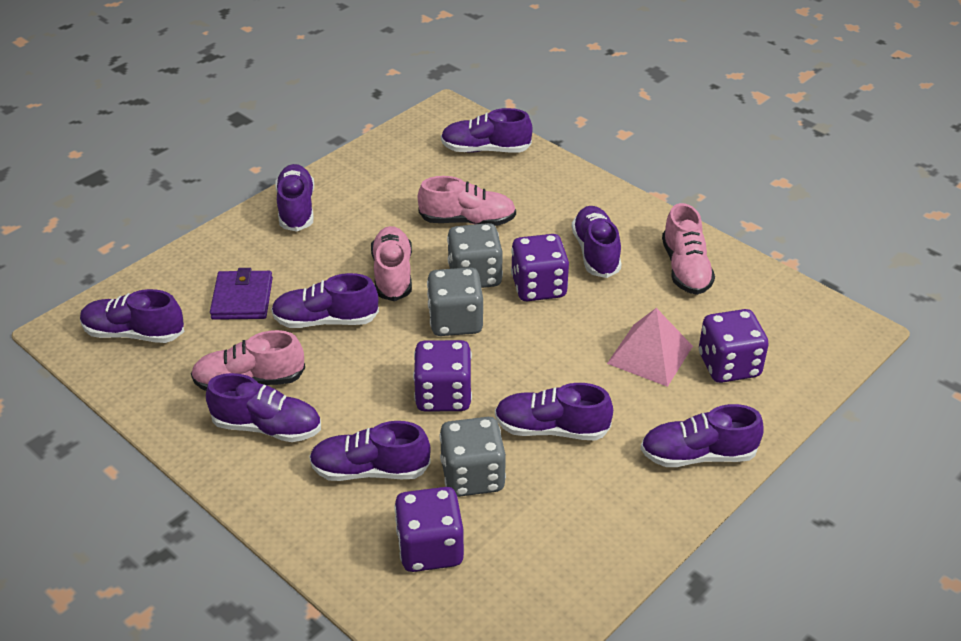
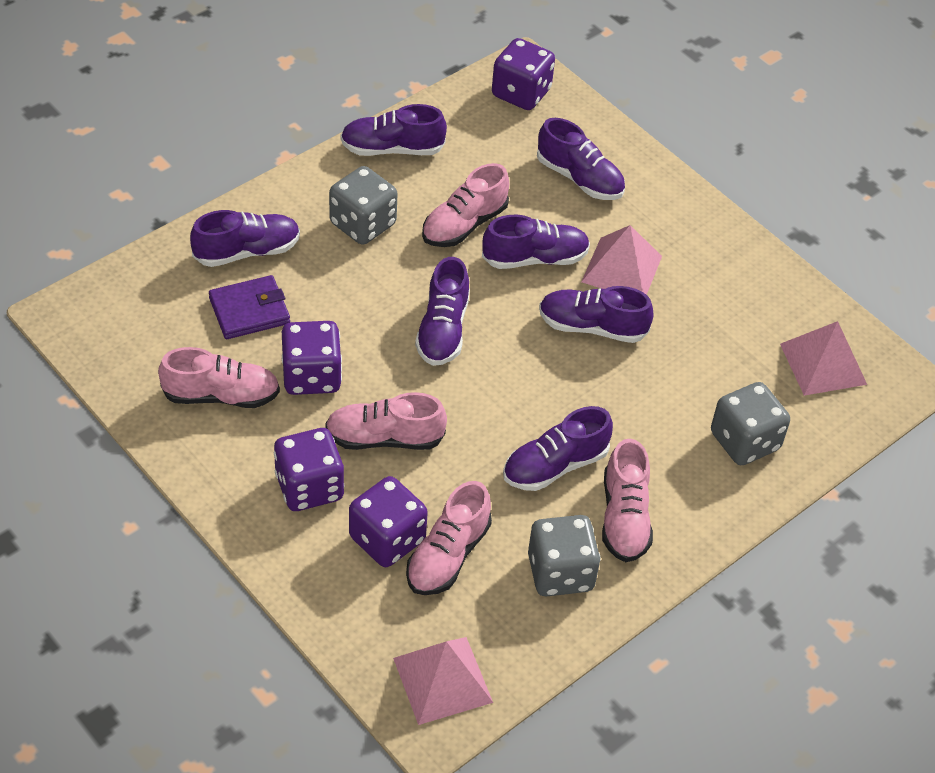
pink pyramid: 1 -> 3
pink shoe: 4 -> 5
purple shoe: 9 -> 7

